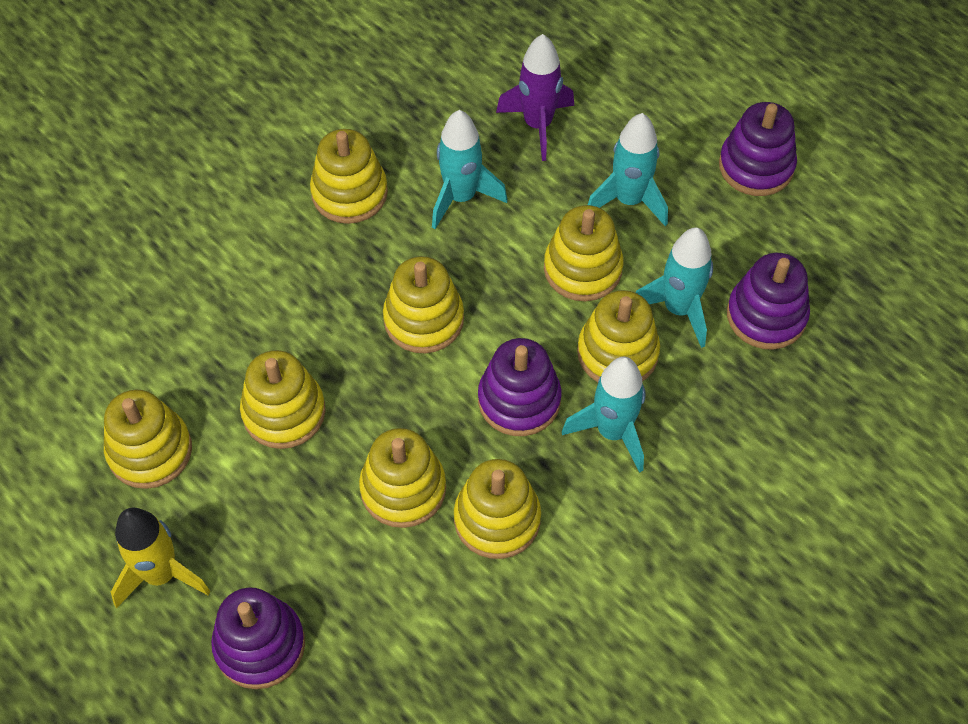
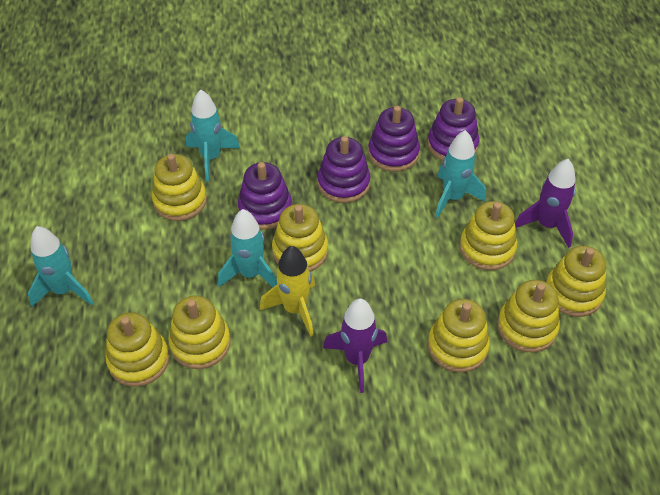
purple rocket: 1 -> 2

